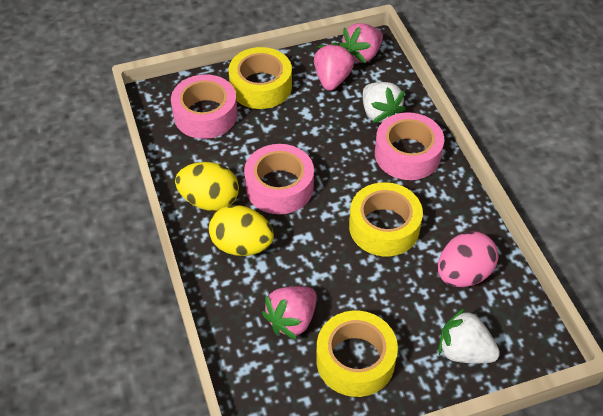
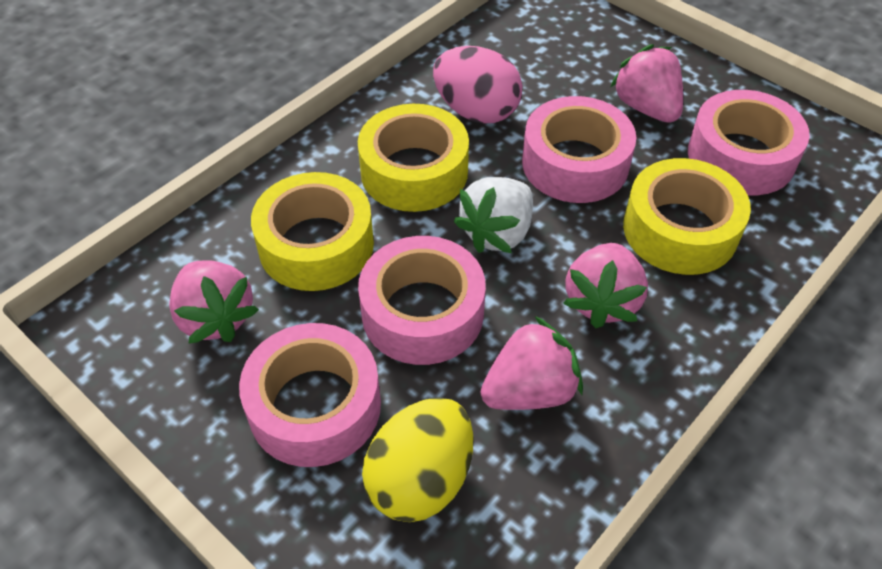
pink strawberry: 3 -> 4
pink tape: 3 -> 4
white strawberry: 2 -> 1
yellow egg: 2 -> 1

